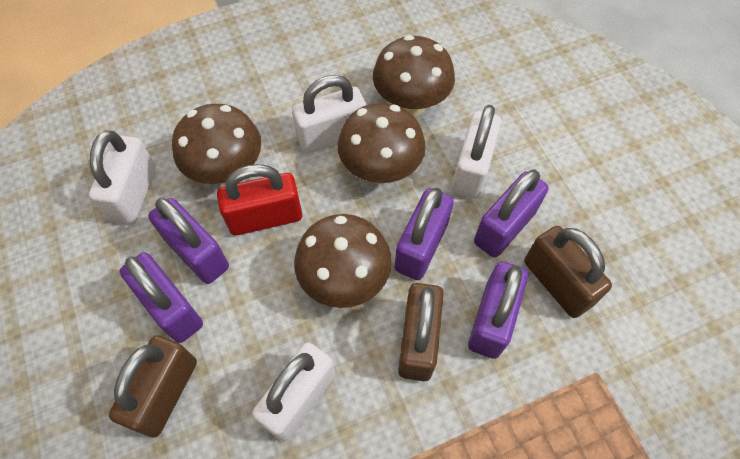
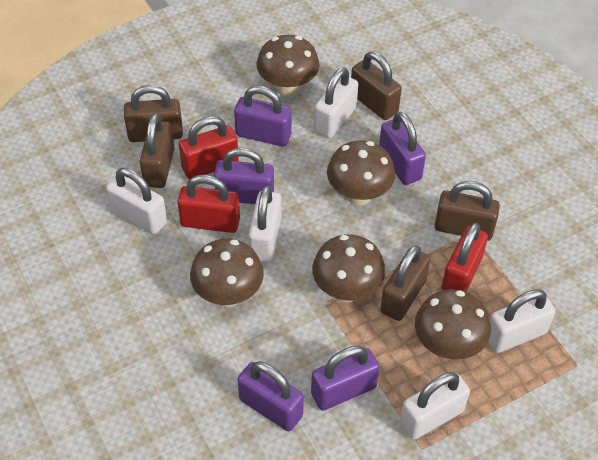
brown mushroom: 4 -> 5
brown padlock: 3 -> 5
red padlock: 1 -> 3
white padlock: 4 -> 5

